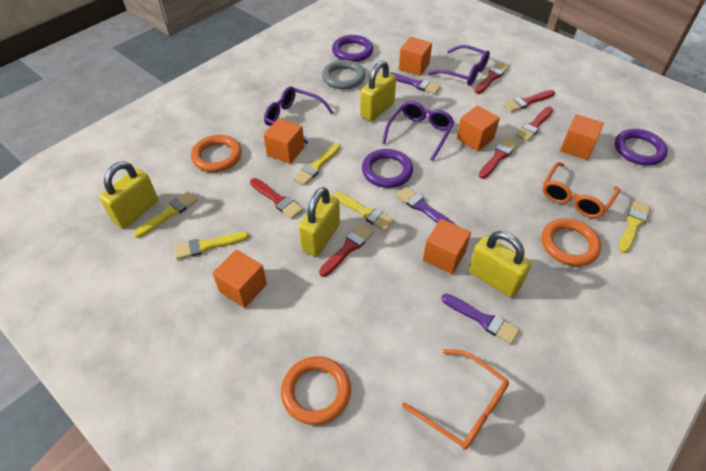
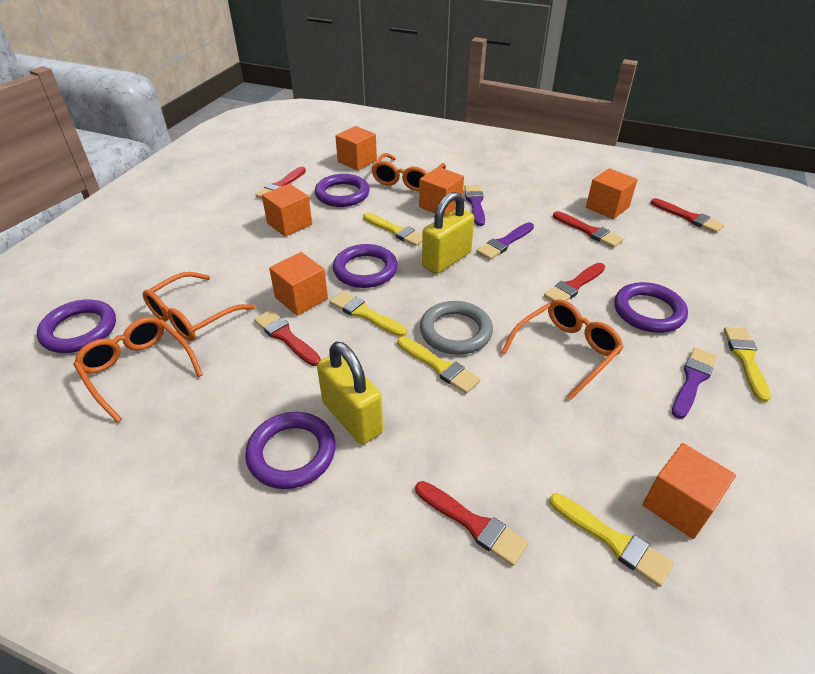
orange glasses: 2 -> 4
orange ring: 3 -> 0
purple glasses: 3 -> 0
purple ring: 3 -> 5
yellow padlock: 4 -> 2

